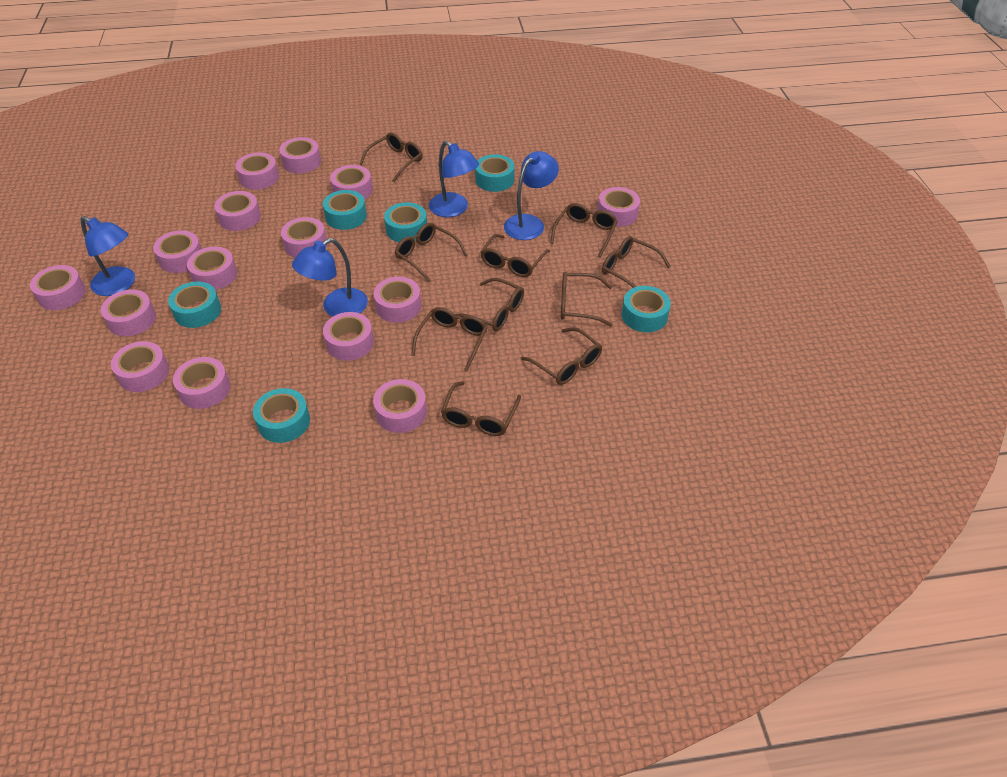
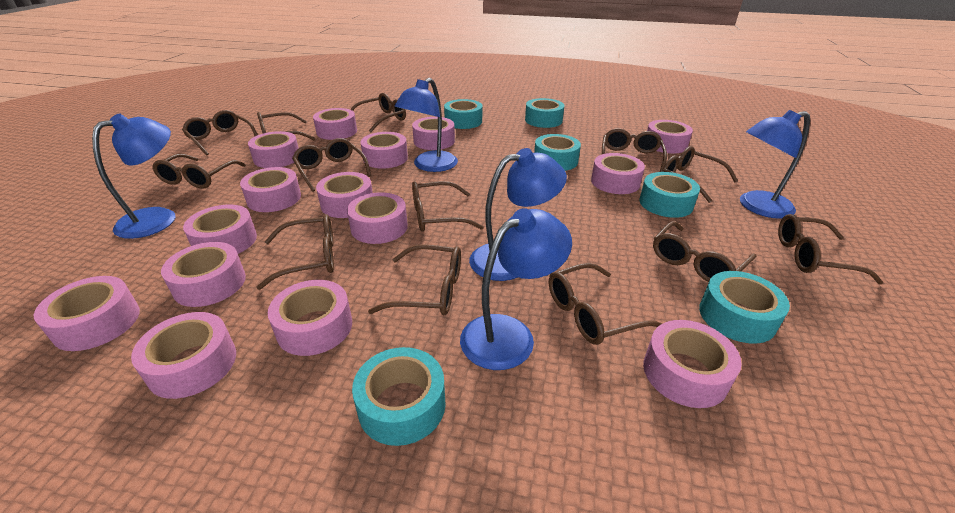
blue lamp: 4 -> 5
brown glasses: 10 -> 13

